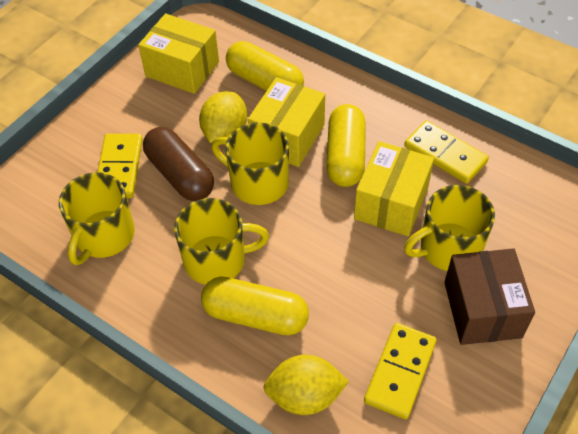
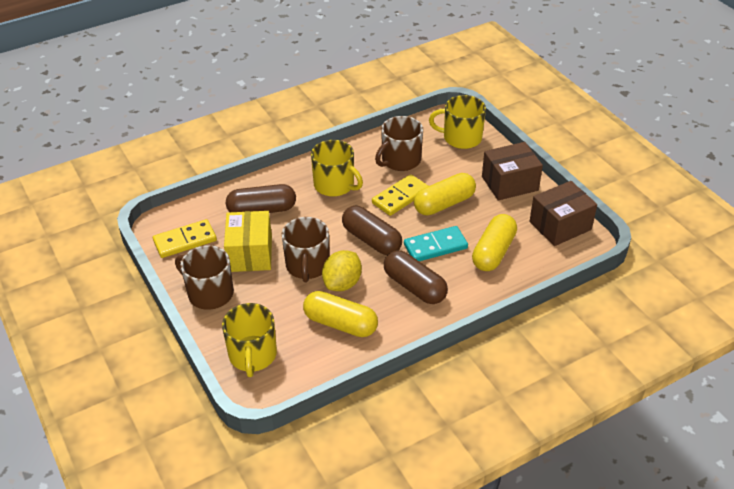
brown box: 1 -> 2
brown capsule: 1 -> 3
brown mug: 0 -> 3
turquoise domino: 0 -> 1
yellow box: 3 -> 1
yellow domino: 3 -> 2
yellow lemon: 2 -> 1
yellow mug: 4 -> 3

